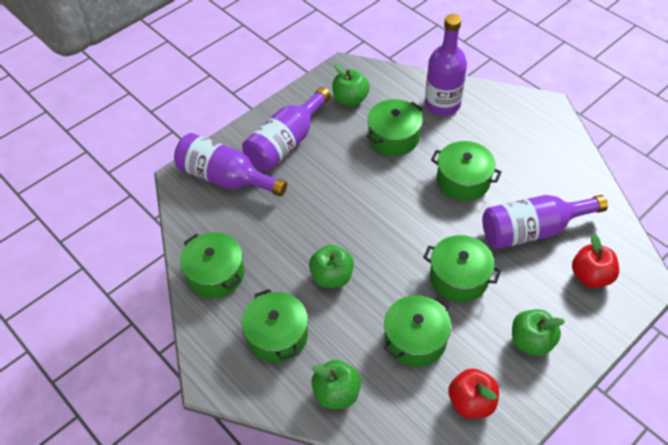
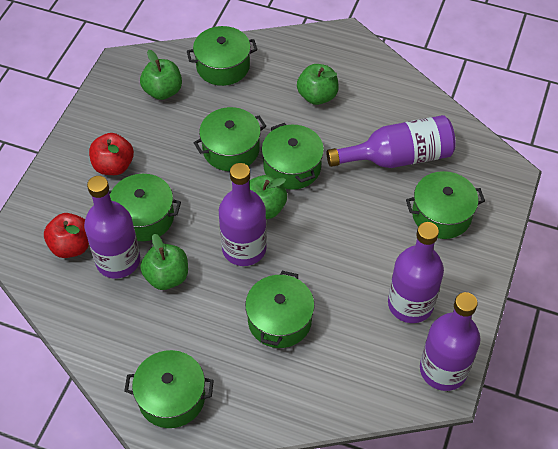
green pot: 6 -> 7
purple bottle: 4 -> 5

